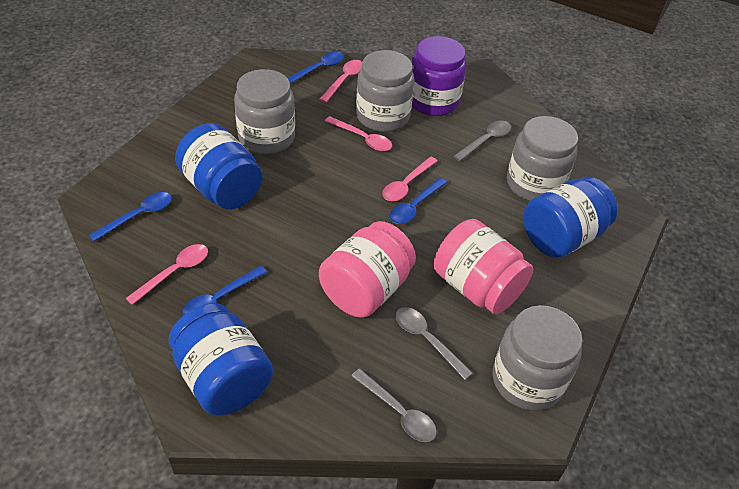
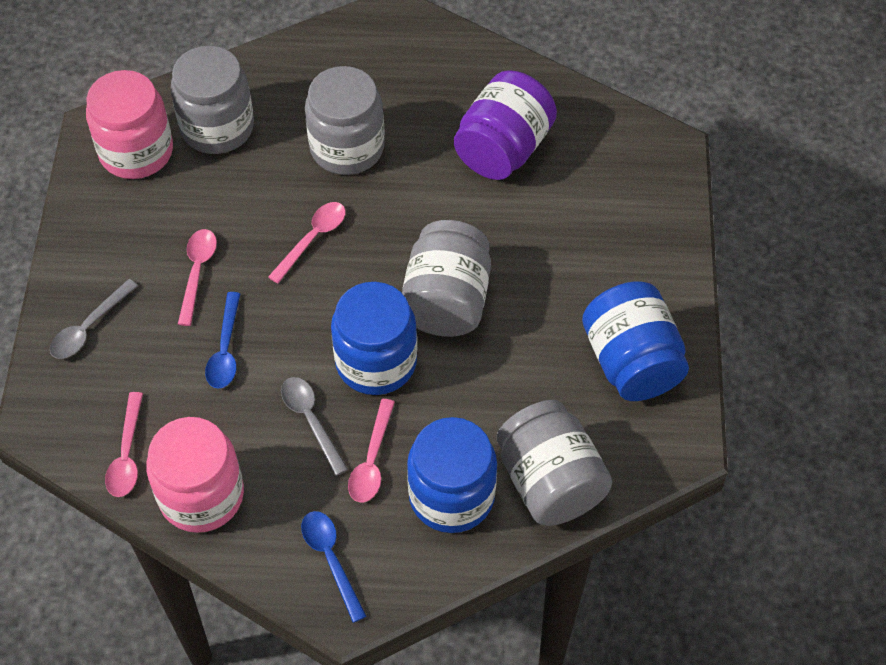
blue spoon: 4 -> 2
grey spoon: 3 -> 2

